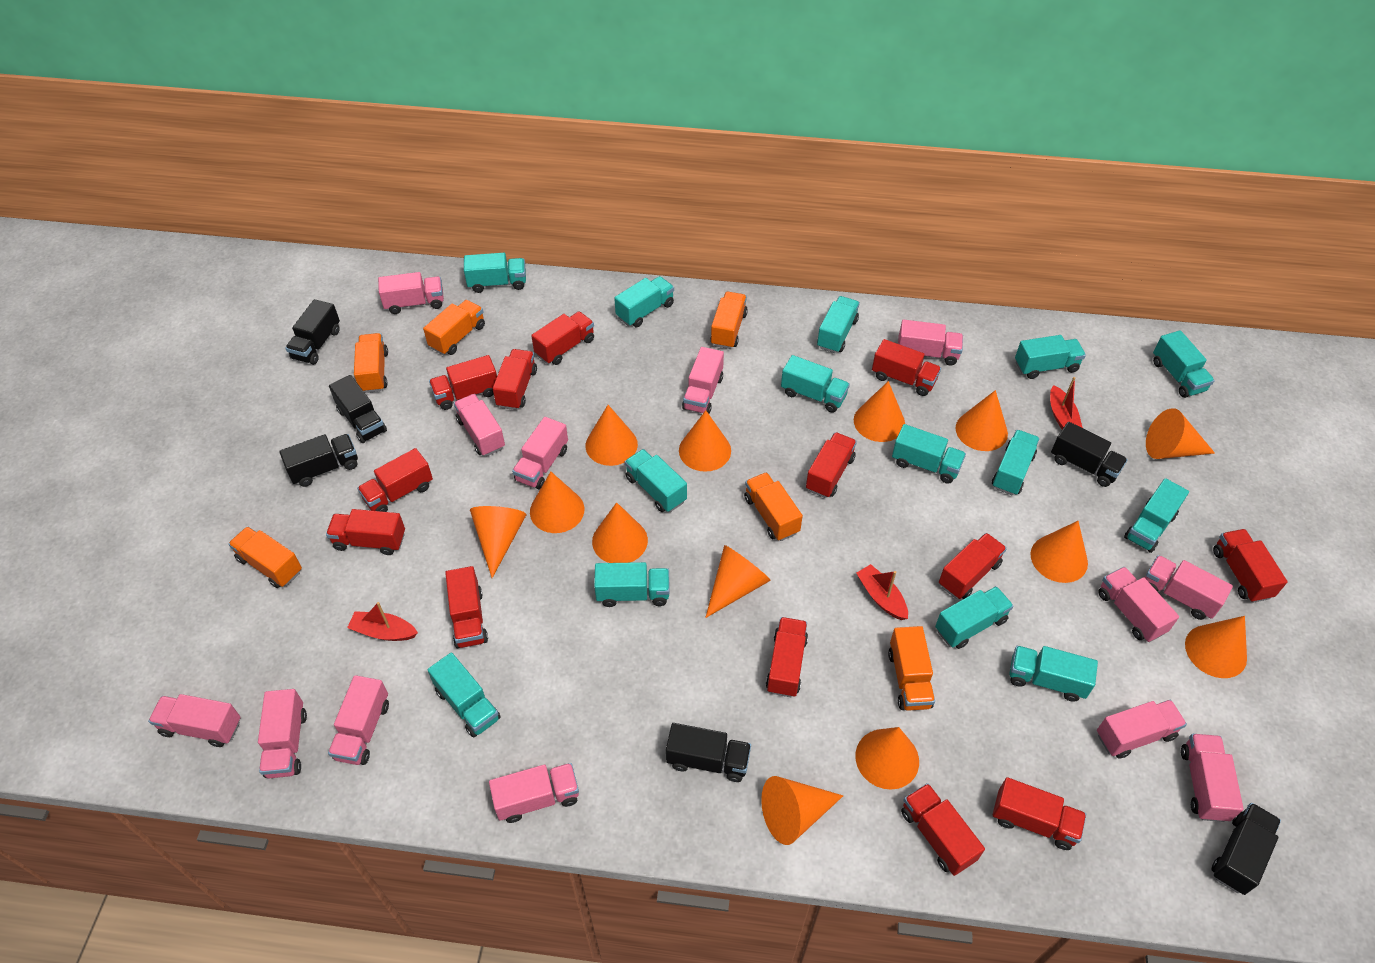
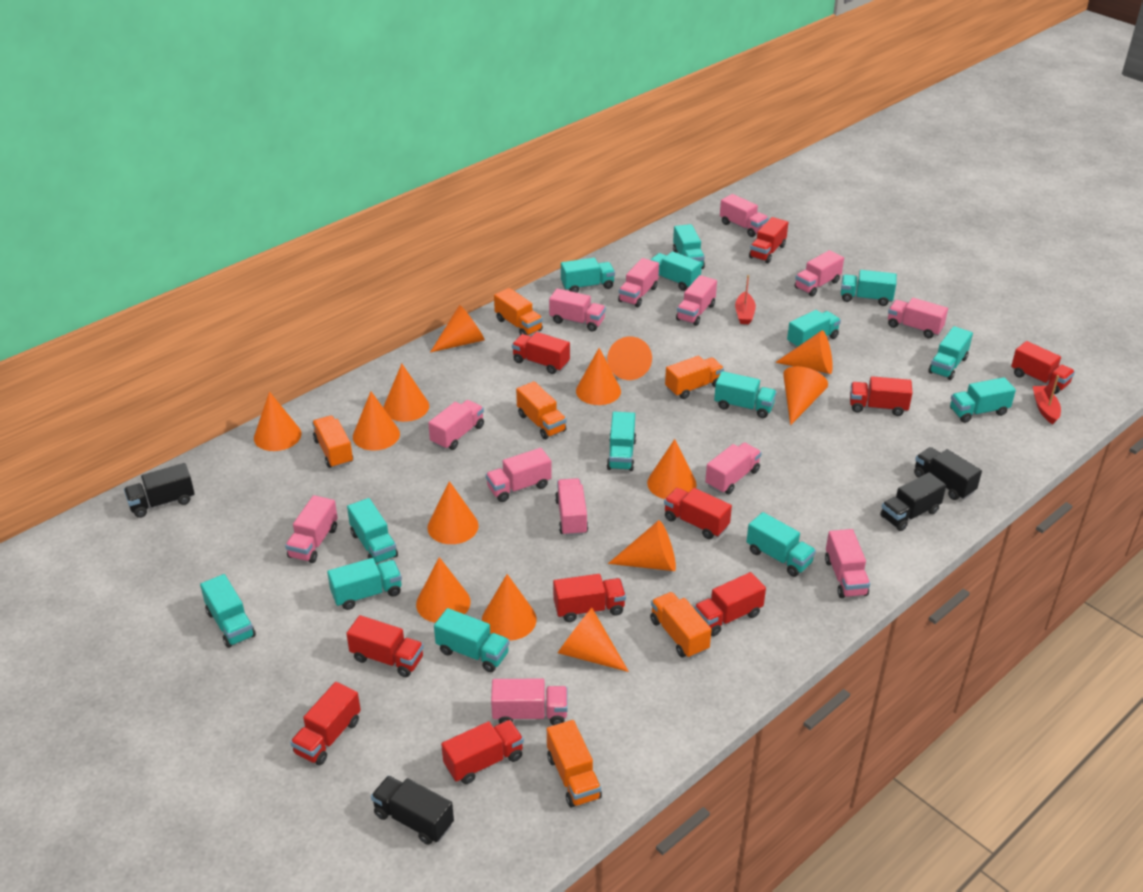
black truck: 6 -> 4
orange cone: 13 -> 14
red boat: 3 -> 2
red truck: 13 -> 10

